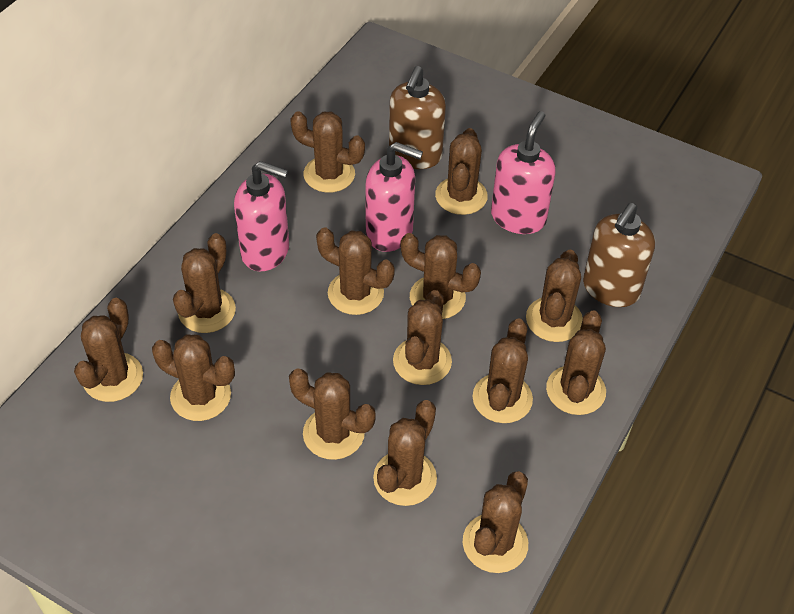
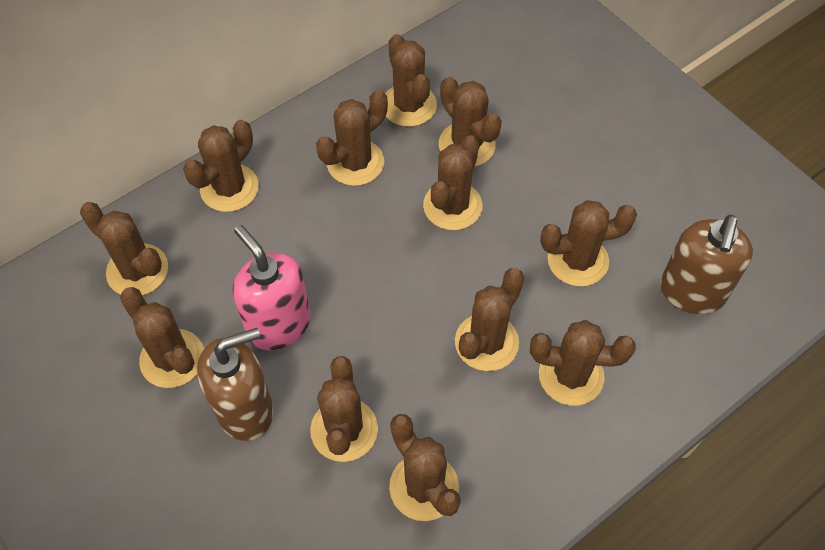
brown cactus: 14 -> 12
pink soap dispenser: 3 -> 1

